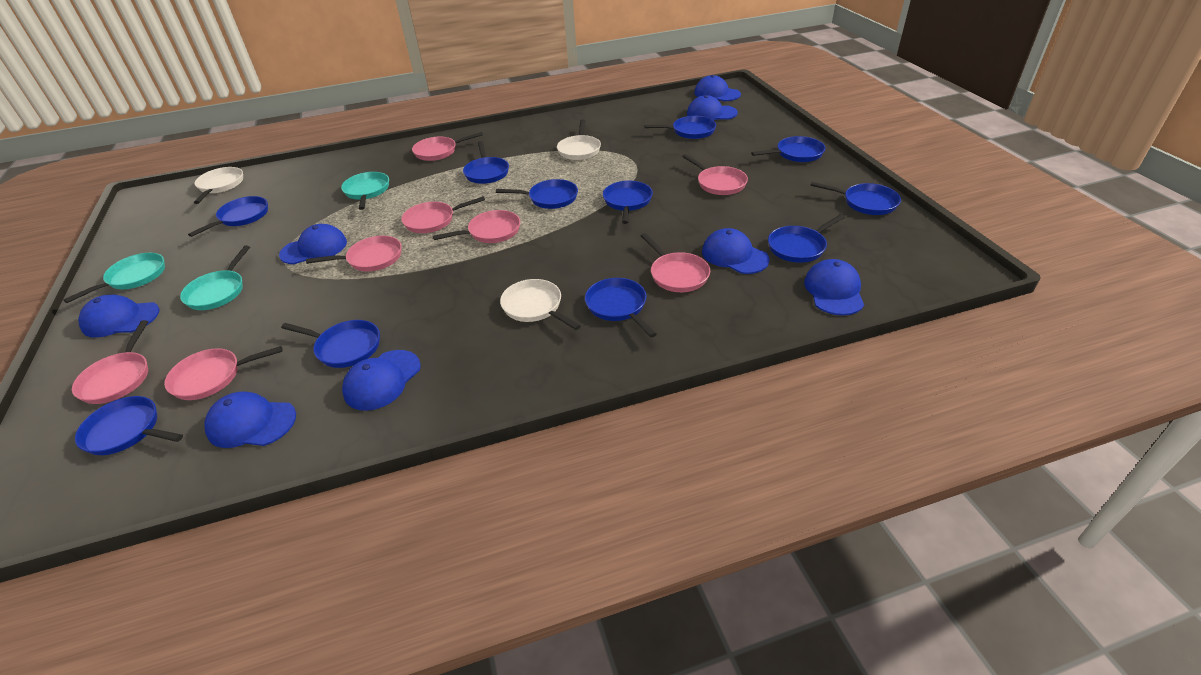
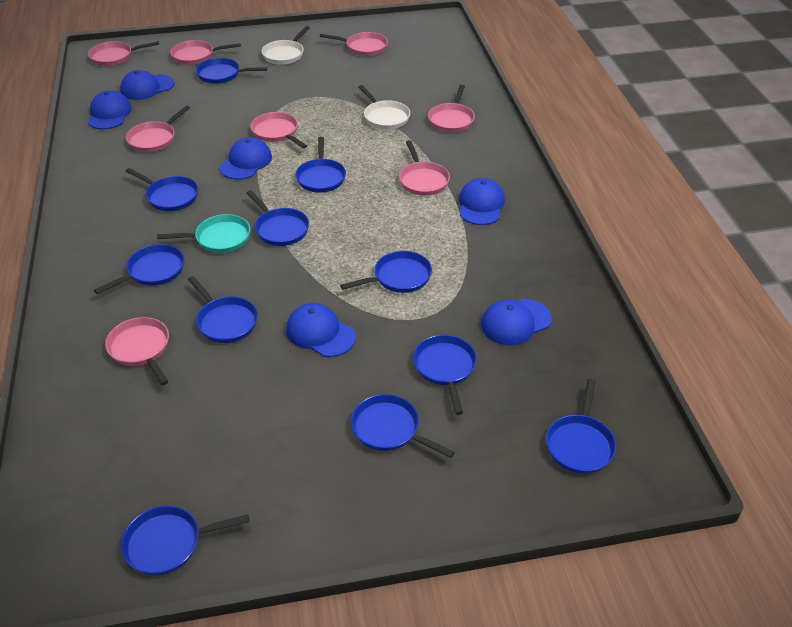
blue cap: 8 -> 6
turquoise pan: 3 -> 1
white pan: 3 -> 2

